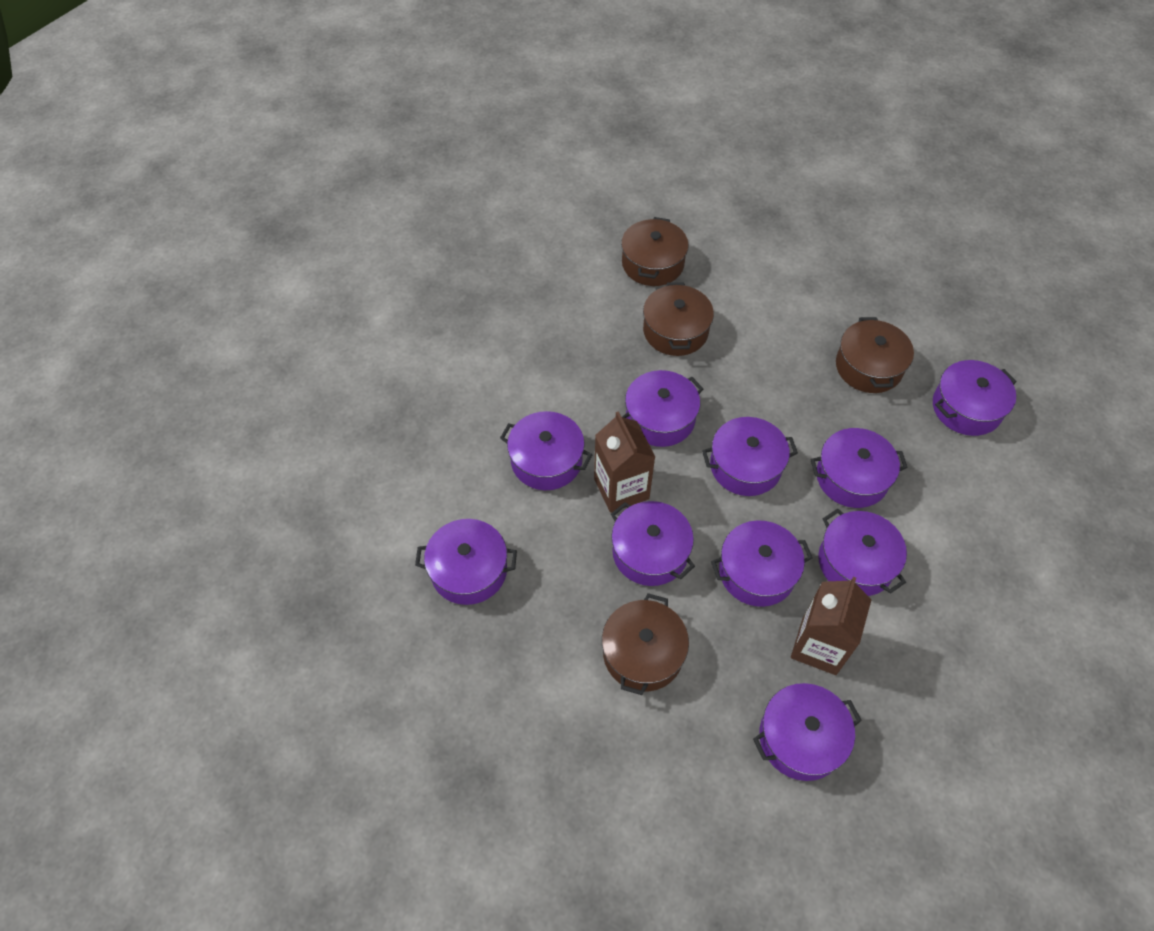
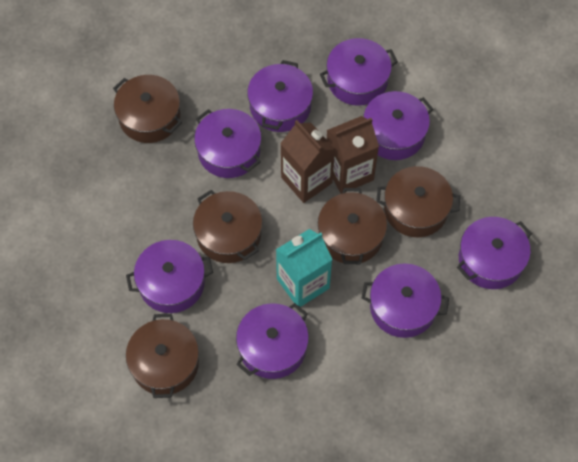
brown pot: 4 -> 5
purple pot: 10 -> 8
turquoise carton: 0 -> 1

